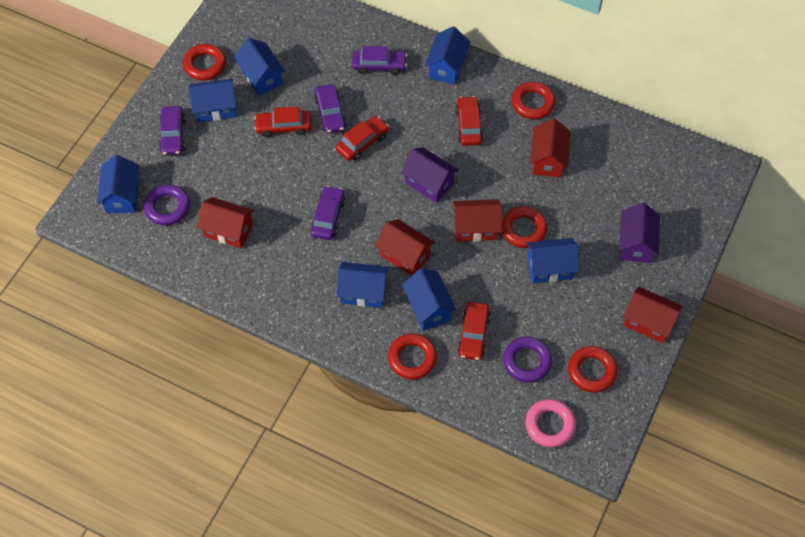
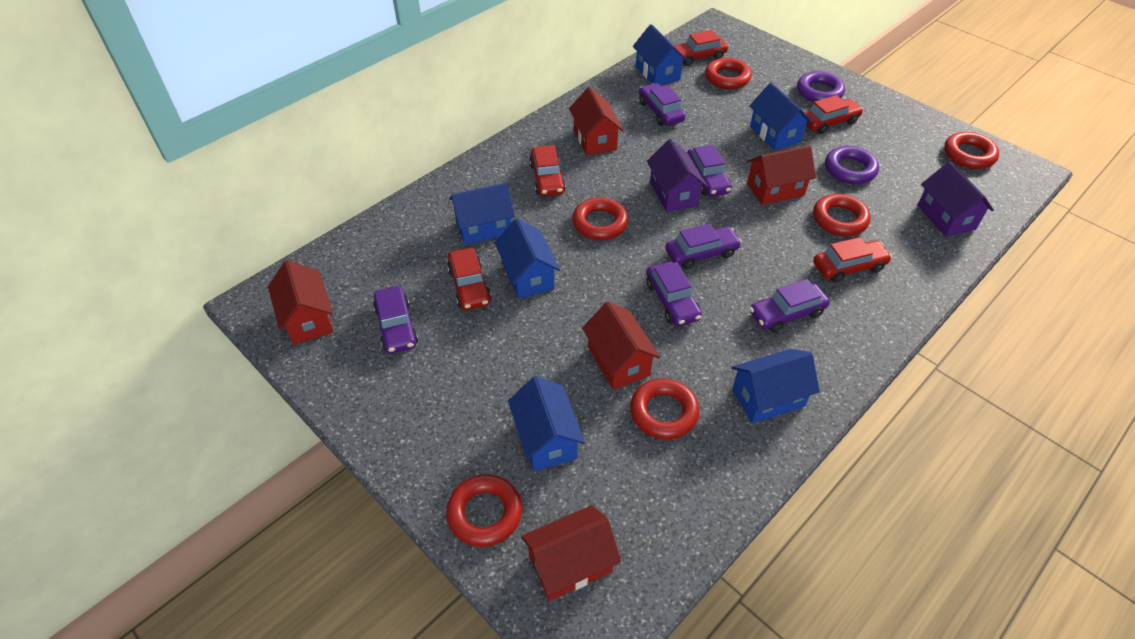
blue house: 7 -> 6
pink ring: 1 -> 0
purple car: 4 -> 6
red car: 4 -> 5
red ring: 5 -> 6

